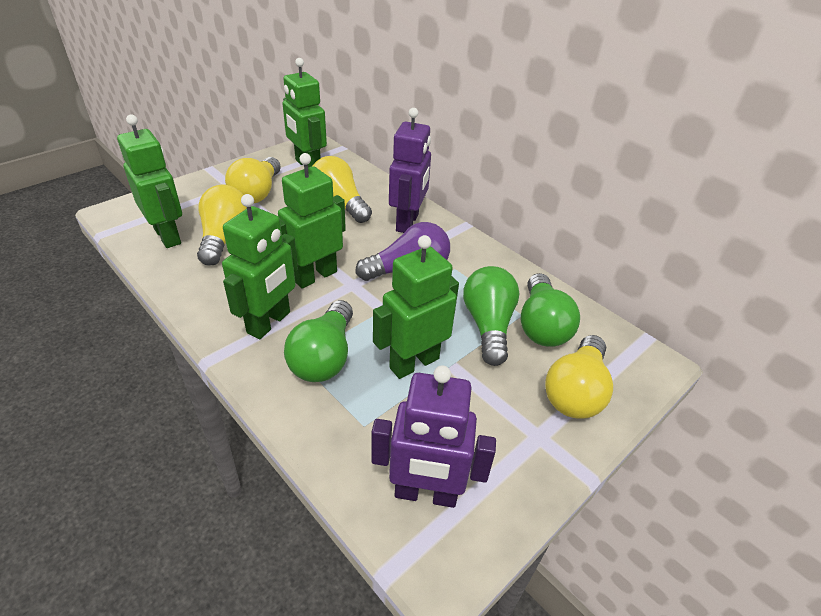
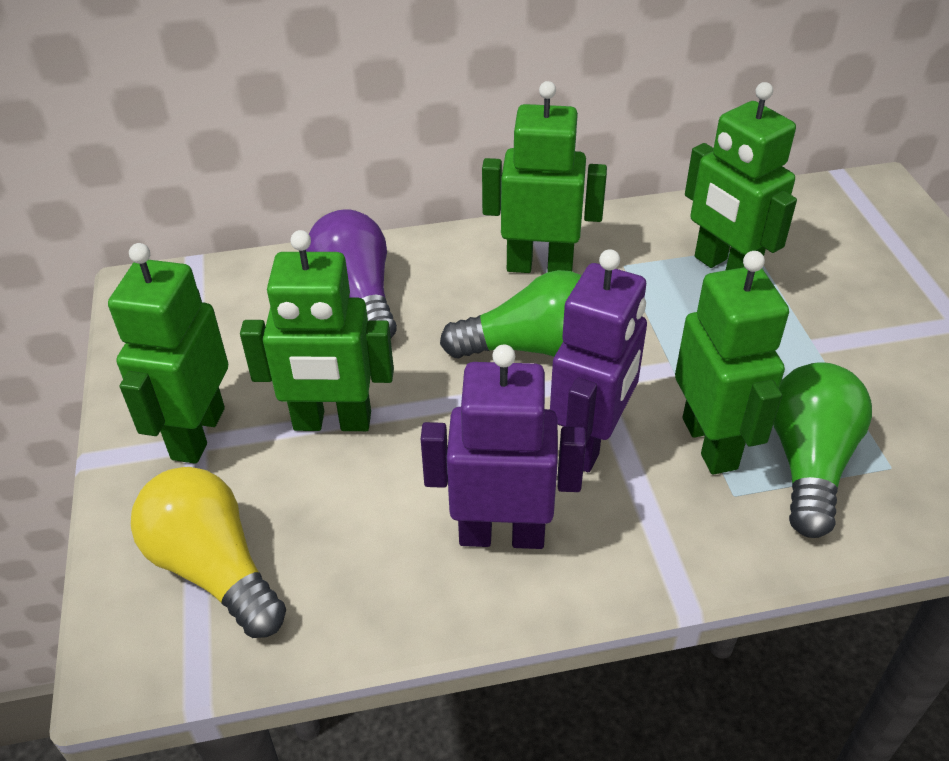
green light bulb: 3 -> 2
yellow light bulb: 4 -> 1

